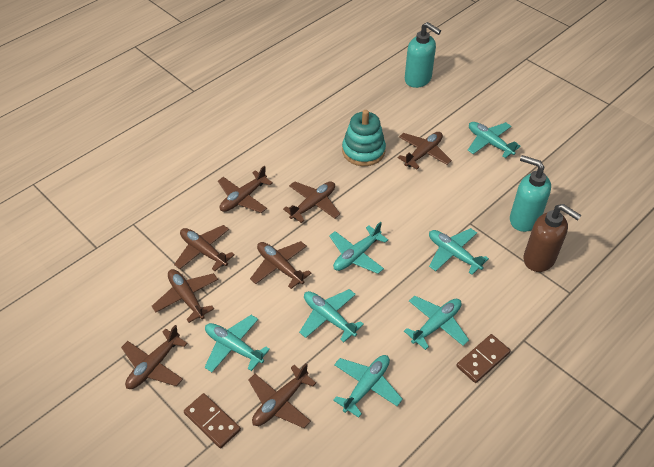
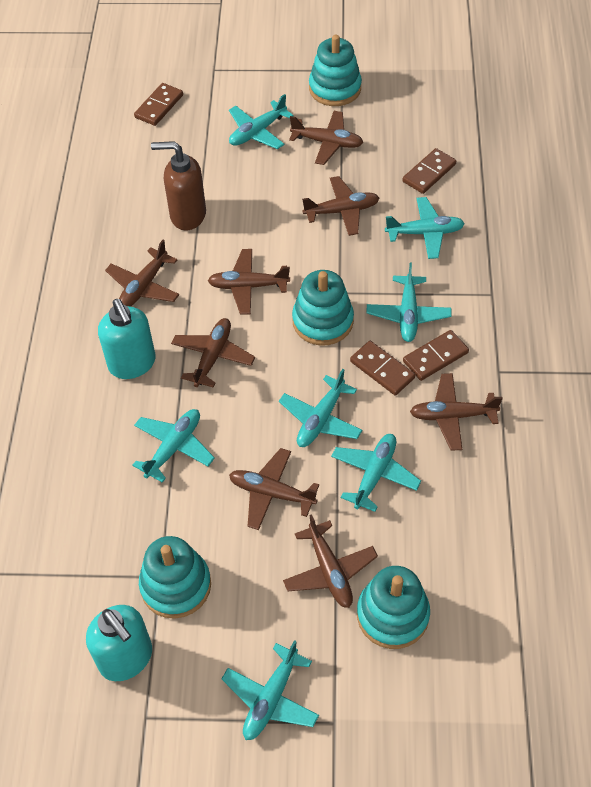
brown domino: 2 -> 4
turquoise stacking toy: 1 -> 4

